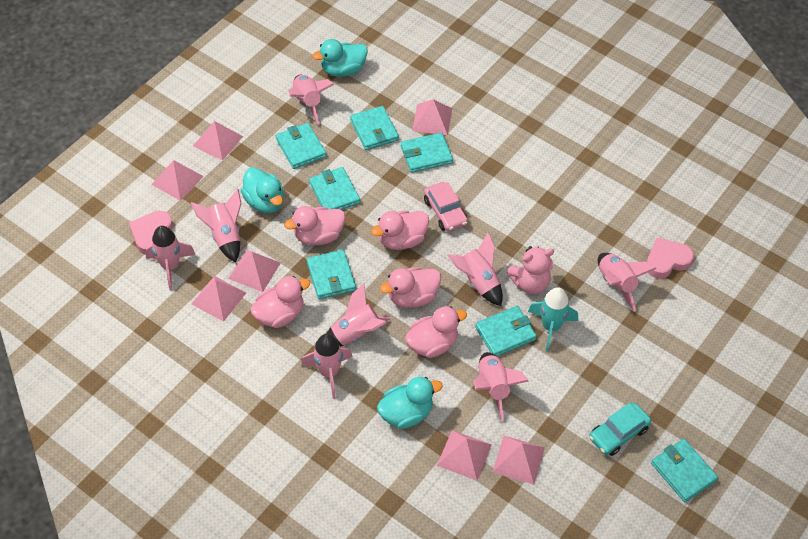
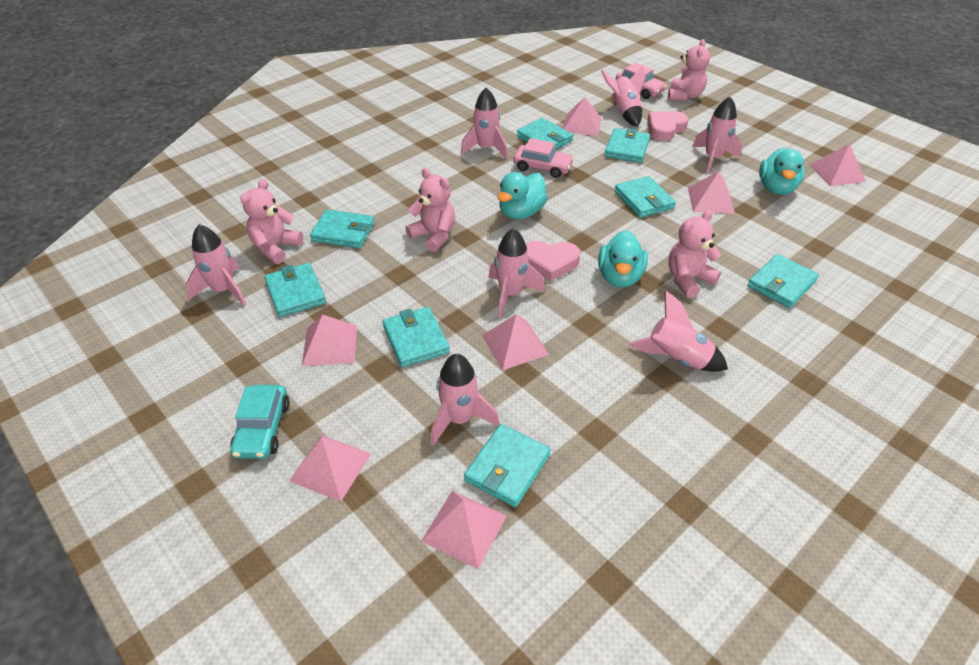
pink car: 1 -> 2
pink duck: 5 -> 0
pink rocket: 8 -> 7
pink teddy bear: 1 -> 4
turquoise rocket: 1 -> 0
turquoise wallet: 7 -> 8

